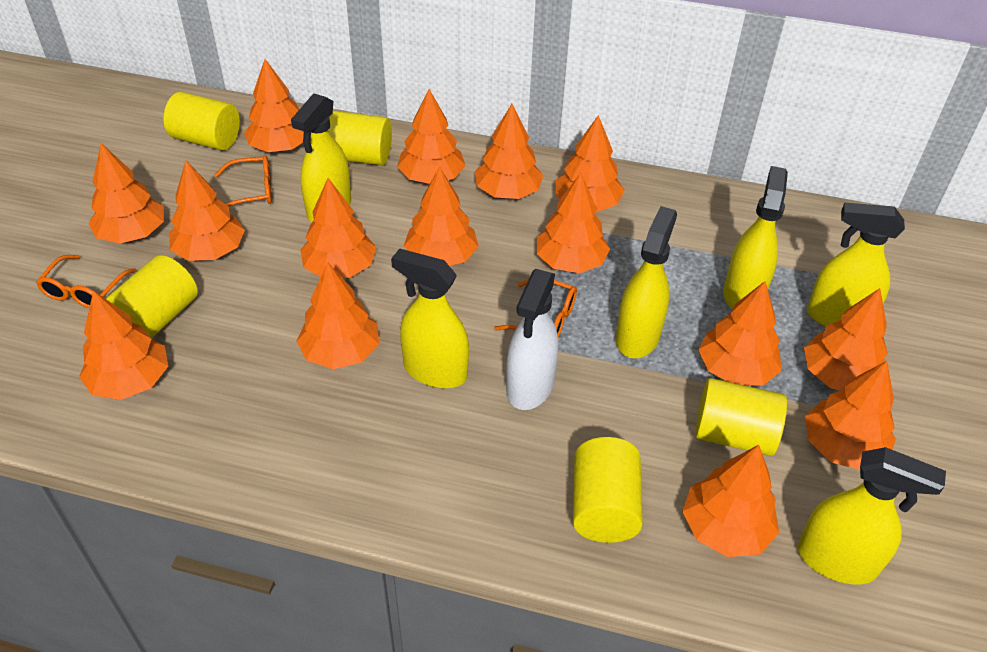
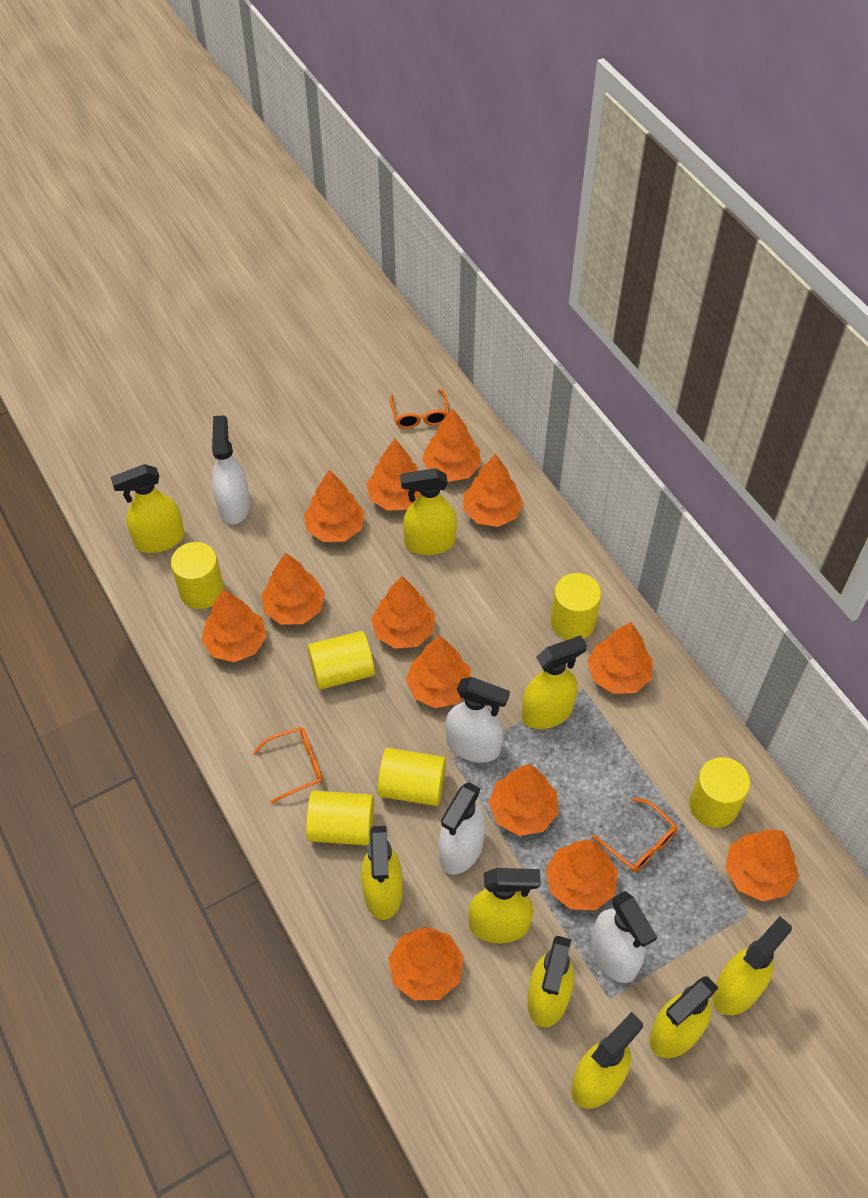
orange tree: 15 -> 13
white spray bottle: 1 -> 4
yellow cylinder: 5 -> 6
yellow spray bottle: 6 -> 9

